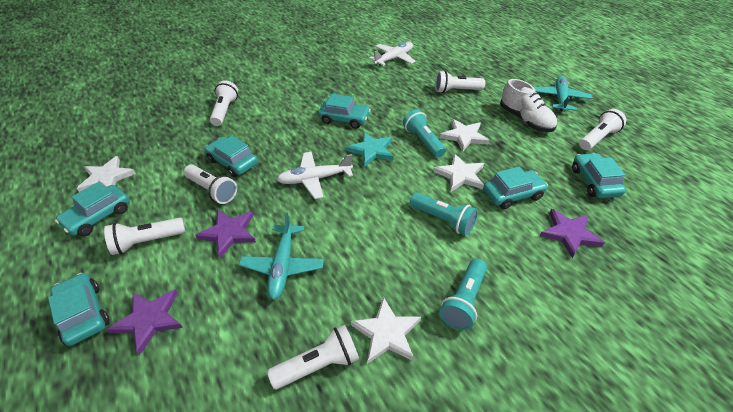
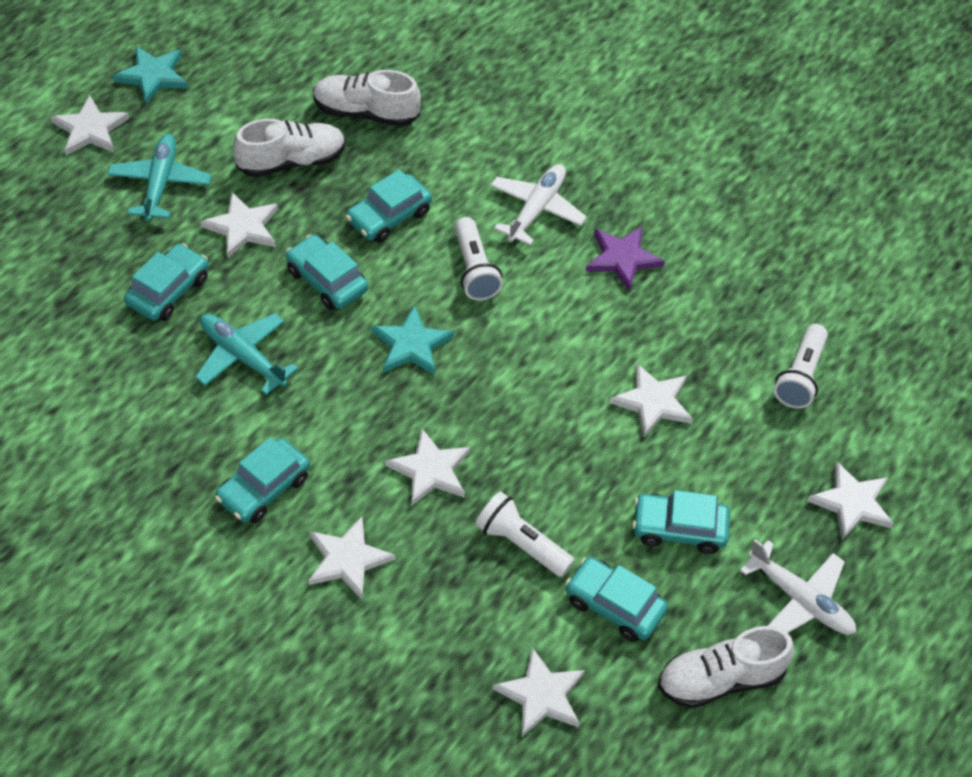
purple star: 3 -> 1
turquoise flashlight: 3 -> 0
turquoise star: 1 -> 2
white flashlight: 6 -> 3
white shoe: 1 -> 3
white star: 4 -> 7

